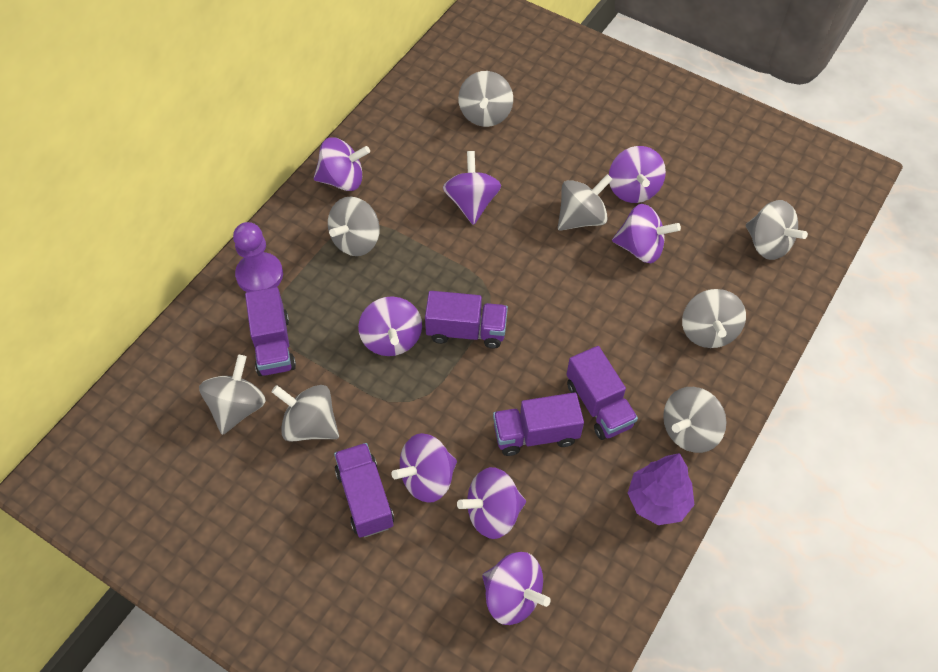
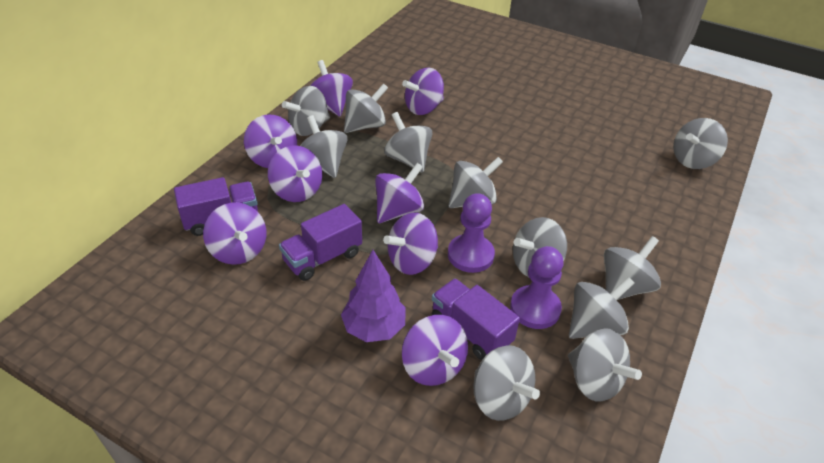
grey spinning top: 8 -> 11
purple pawn: 1 -> 2
purple truck: 5 -> 3

